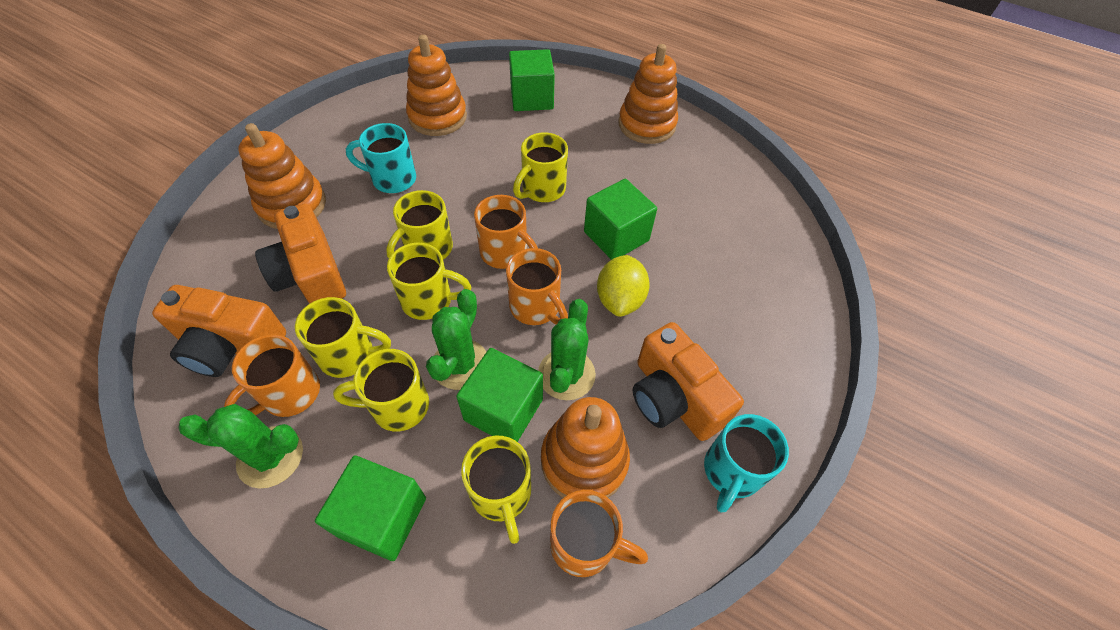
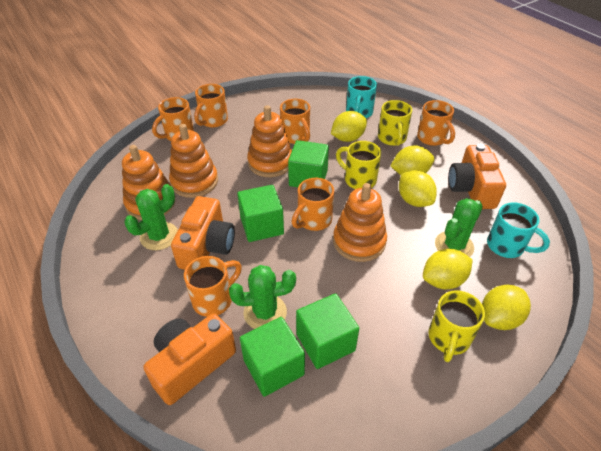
orange mug: 4 -> 6
yellow lemon: 1 -> 5
yellow mug: 6 -> 3

